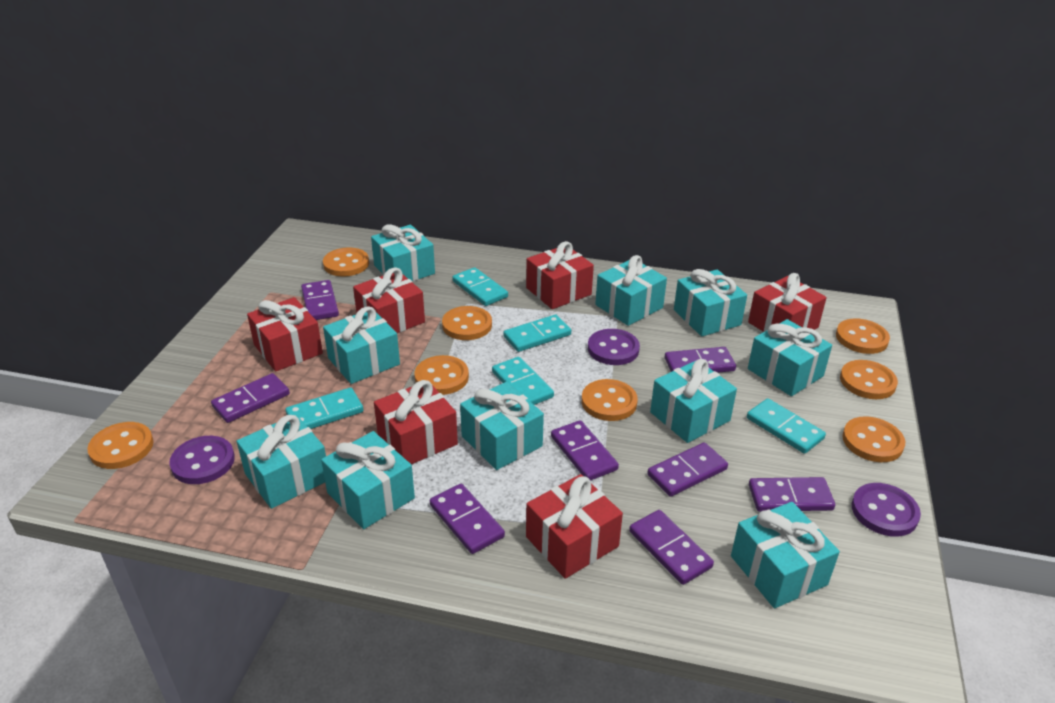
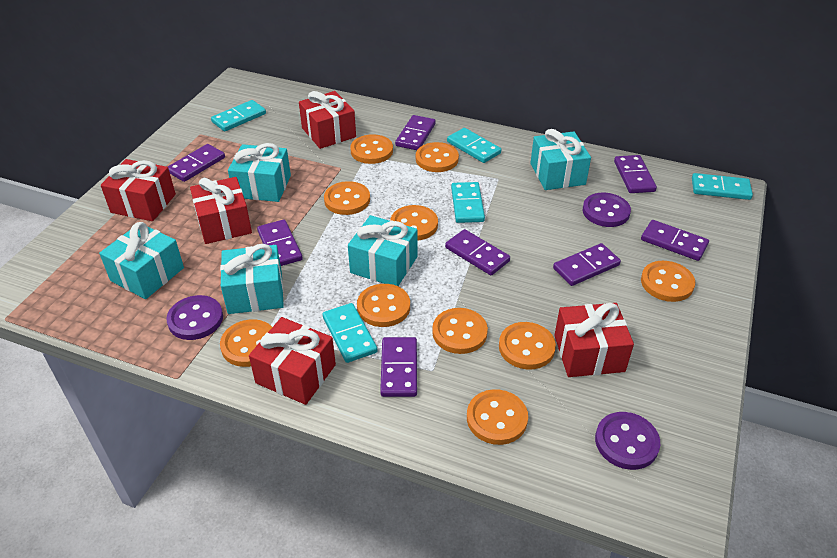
orange button: 8 -> 10
red gift: 6 -> 5
turquoise gift: 10 -> 5

